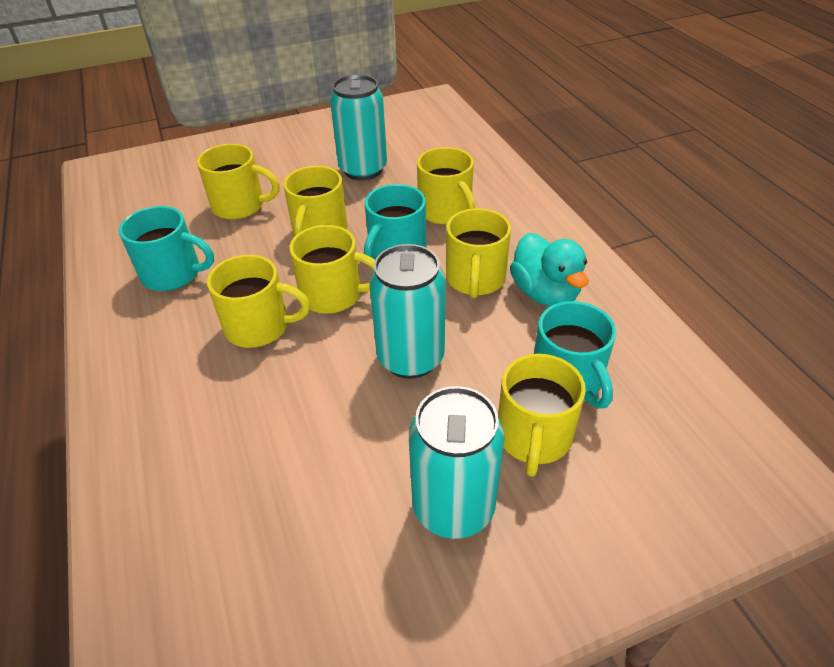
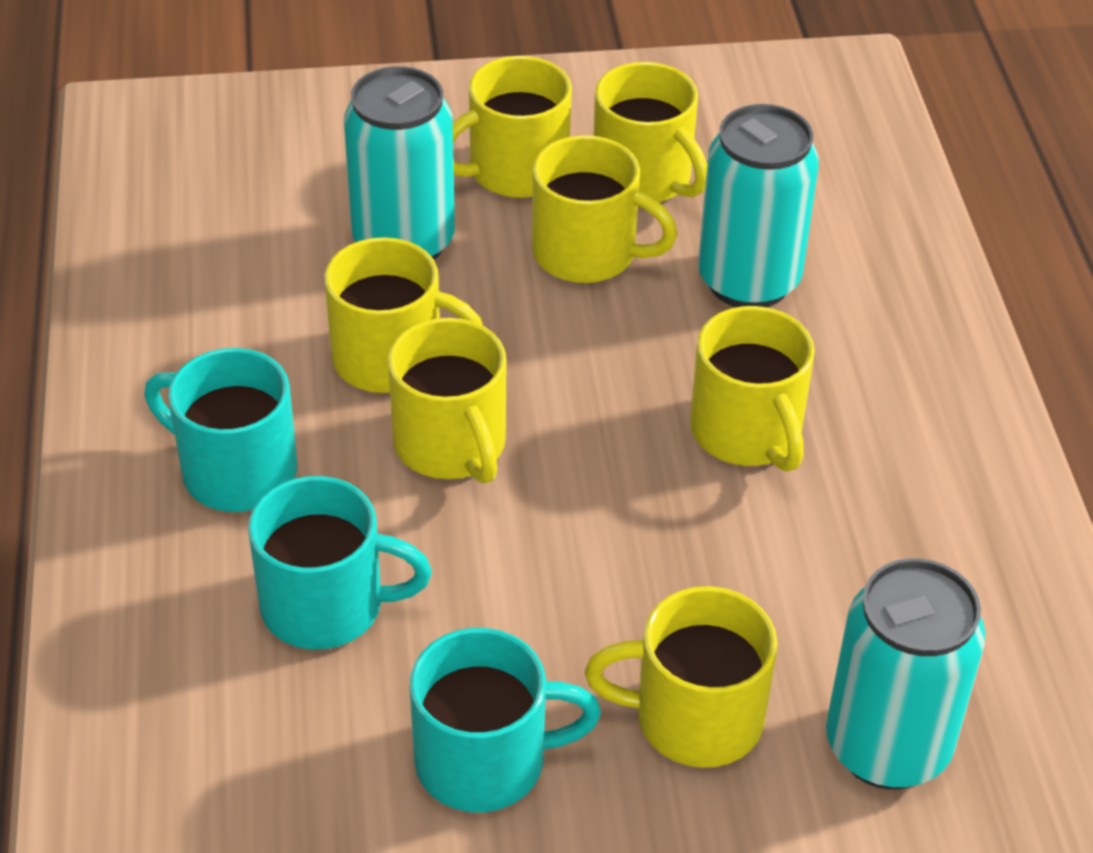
turquoise duck: 1 -> 0

